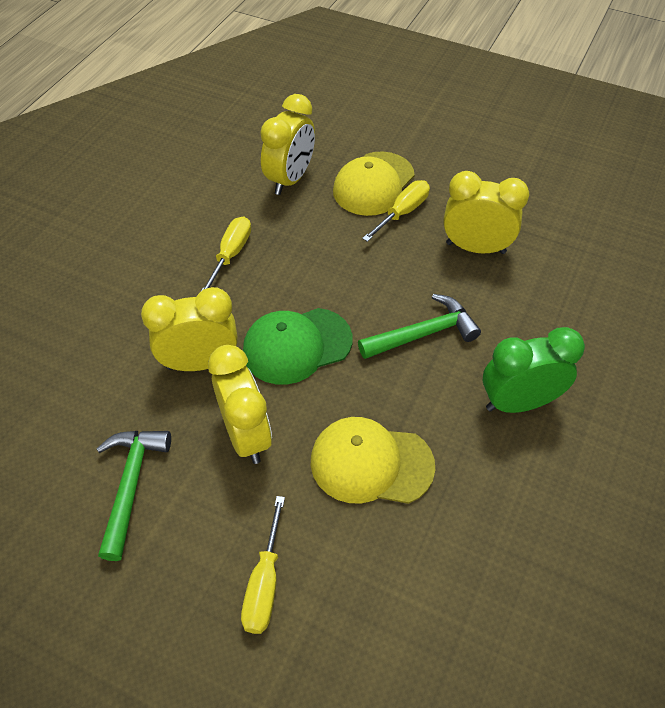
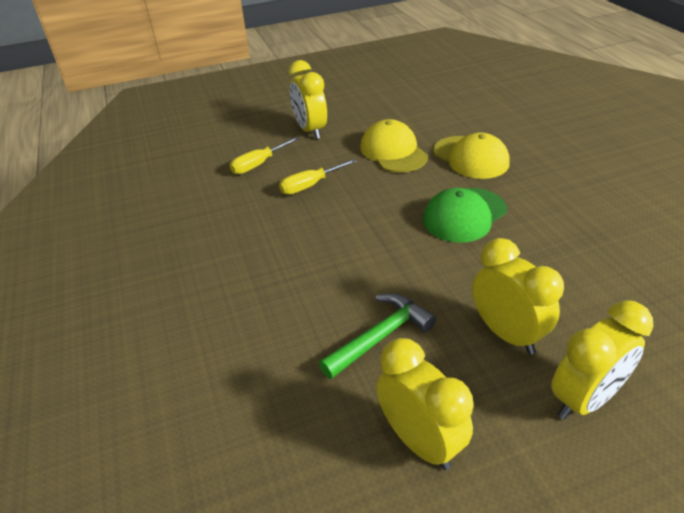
green clock: 1 -> 0
green hammer: 2 -> 1
yellow screwdriver: 3 -> 2

